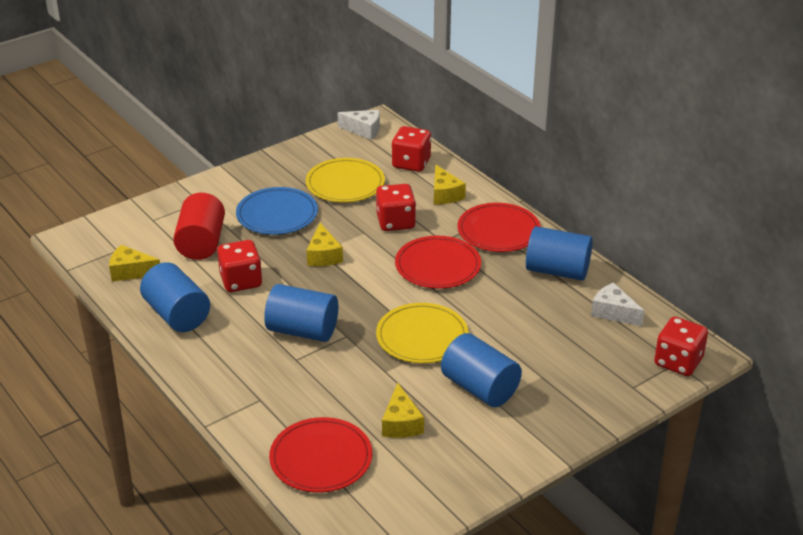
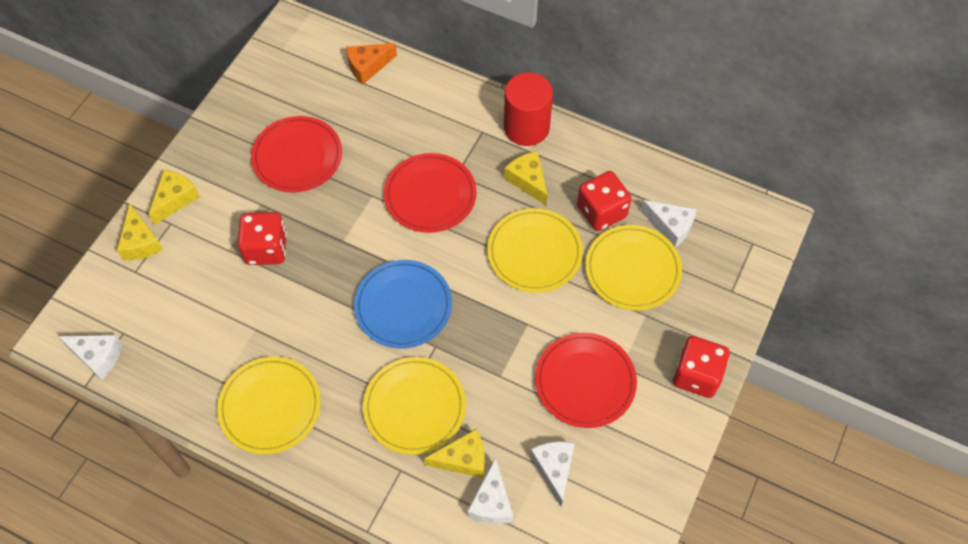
blue cylinder: 4 -> 0
orange cheese: 0 -> 1
red dice: 4 -> 3
white cheese: 2 -> 4
yellow plate: 2 -> 4

